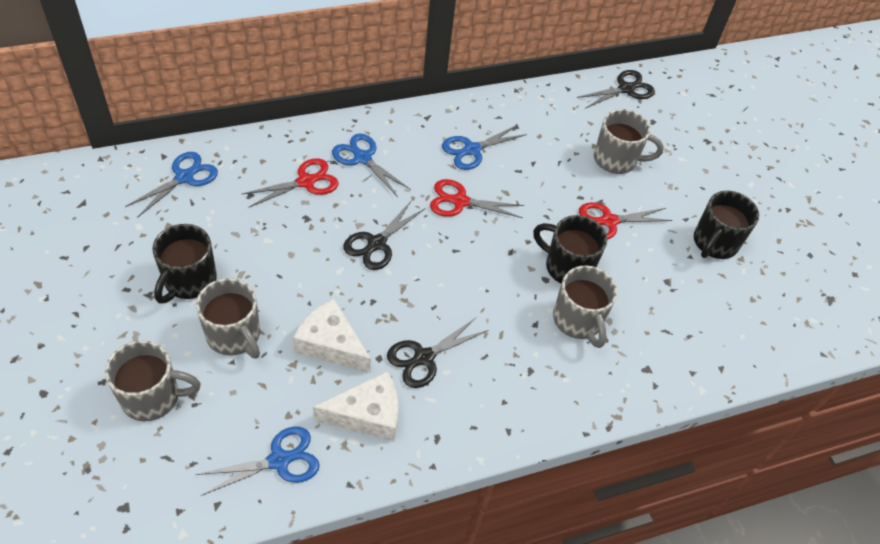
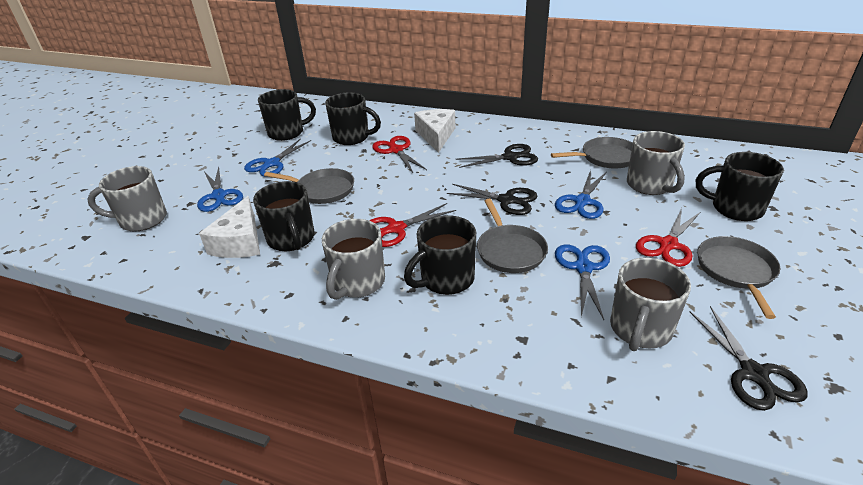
black mug: 3 -> 5
grey pan: 0 -> 4

